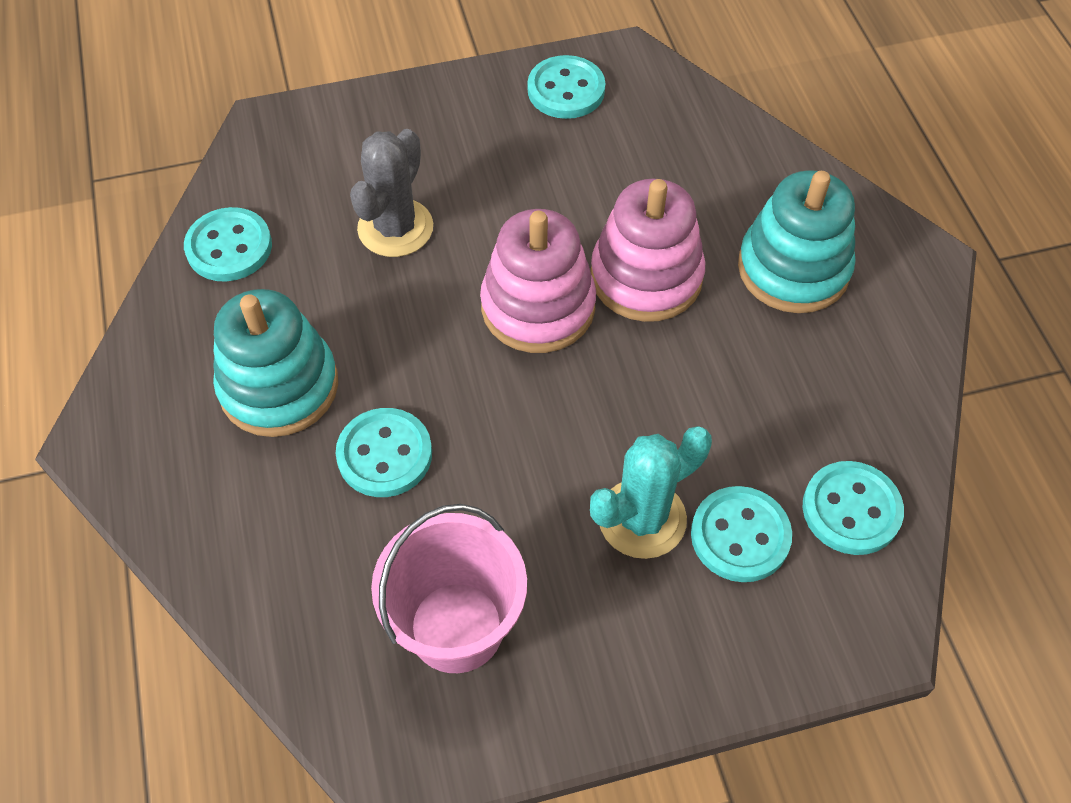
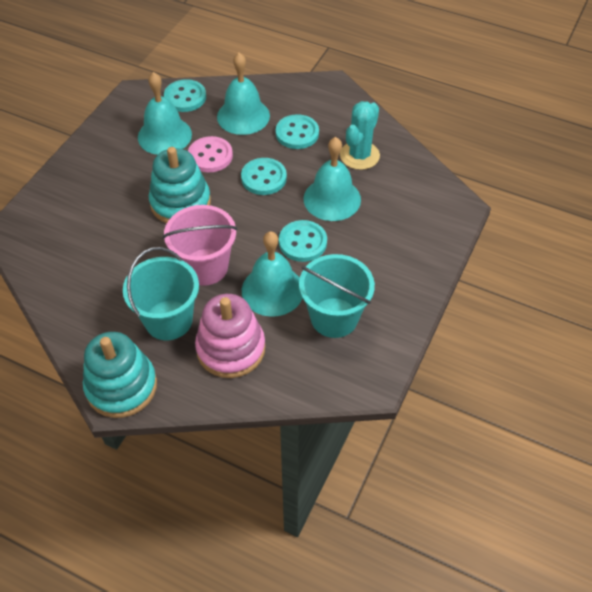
grey cactus: 1 -> 0
pink button: 0 -> 1
pink stacking toy: 2 -> 1
turquoise bell: 0 -> 4
turquoise bucket: 0 -> 2
turquoise button: 5 -> 4

